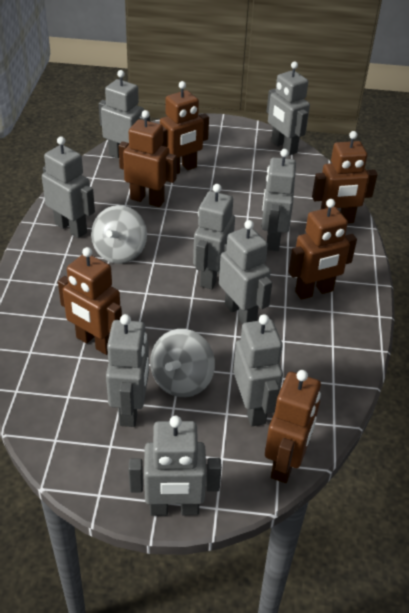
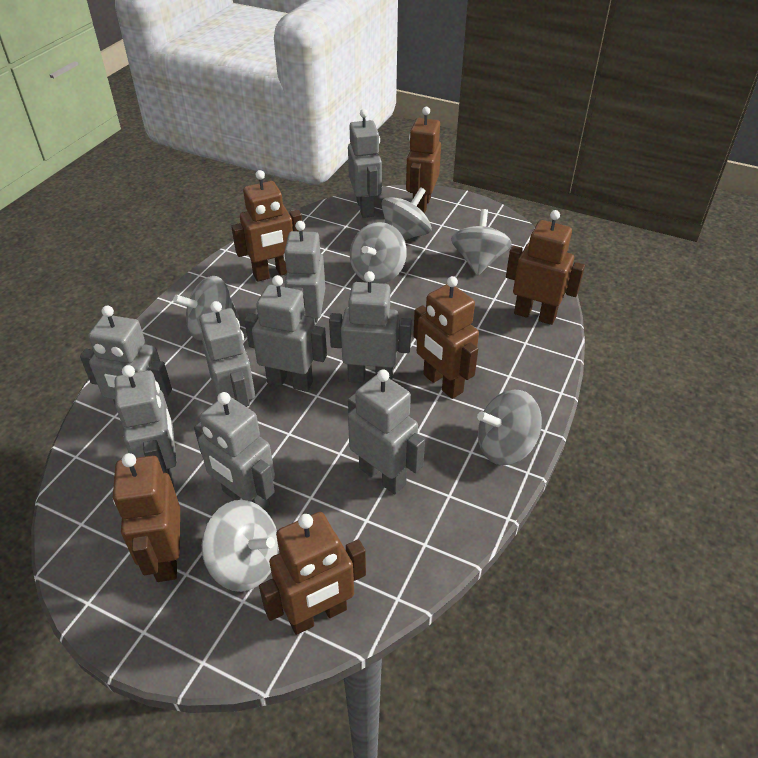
grey spinning top: 2 -> 6

